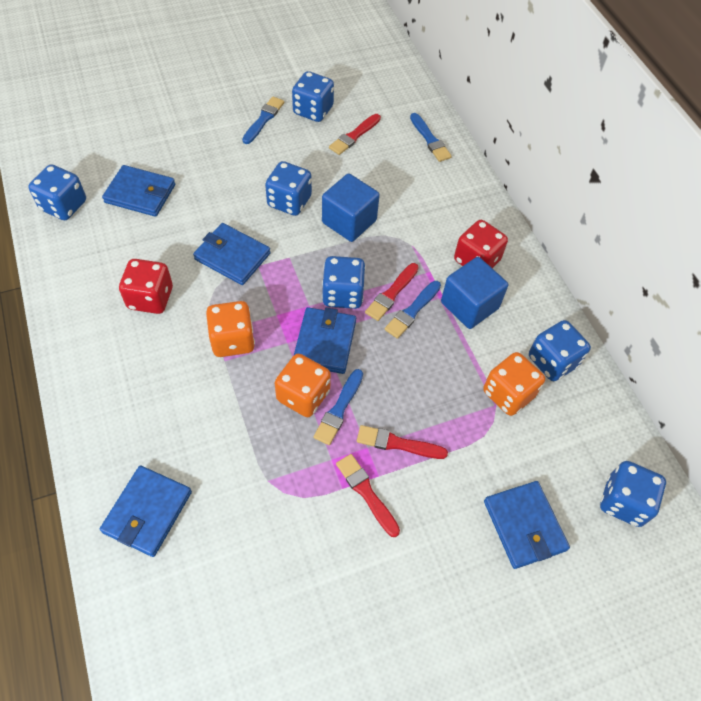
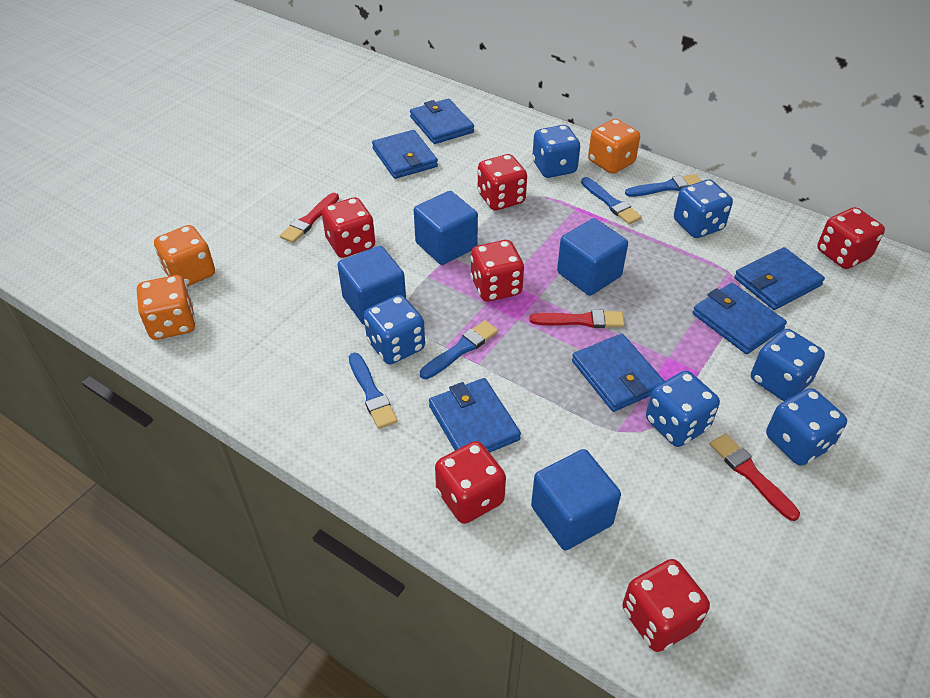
blue cube: 2 -> 4
blue wallet: 5 -> 6
red brush: 4 -> 3
red dice: 2 -> 6

